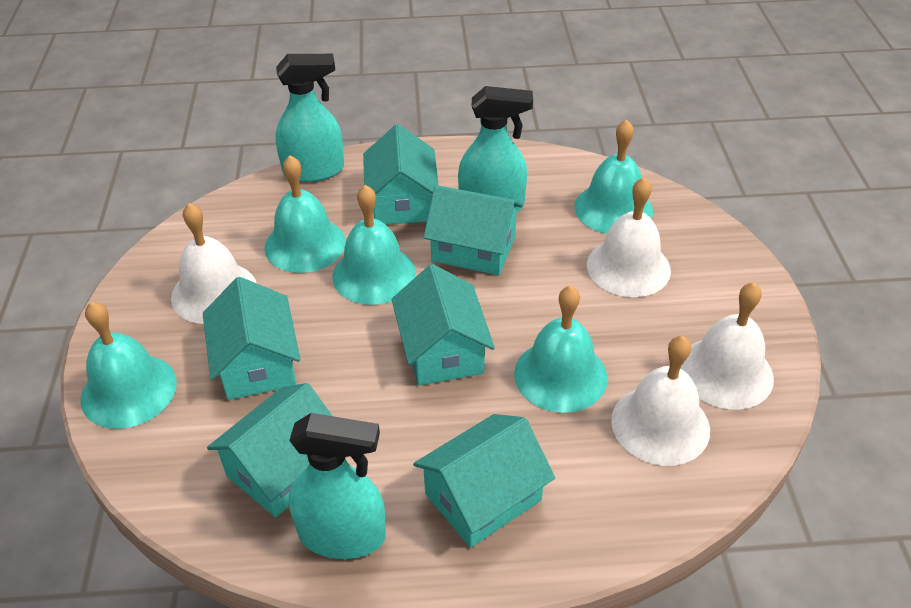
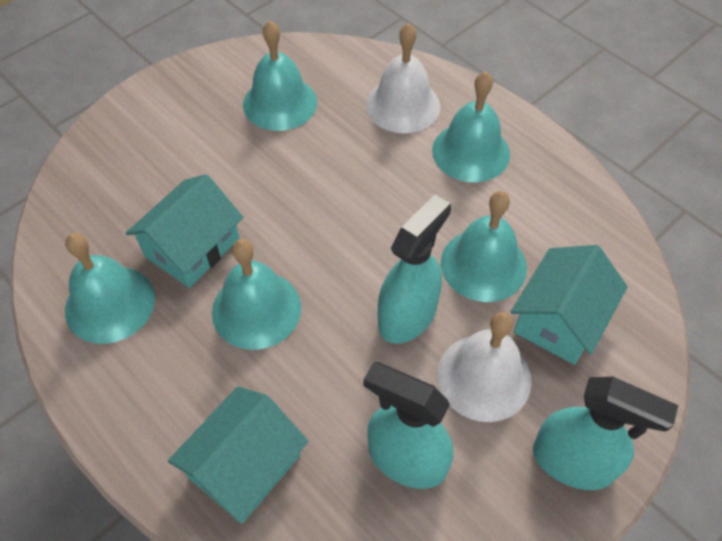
turquoise house: 6 -> 3
white bell: 4 -> 2

